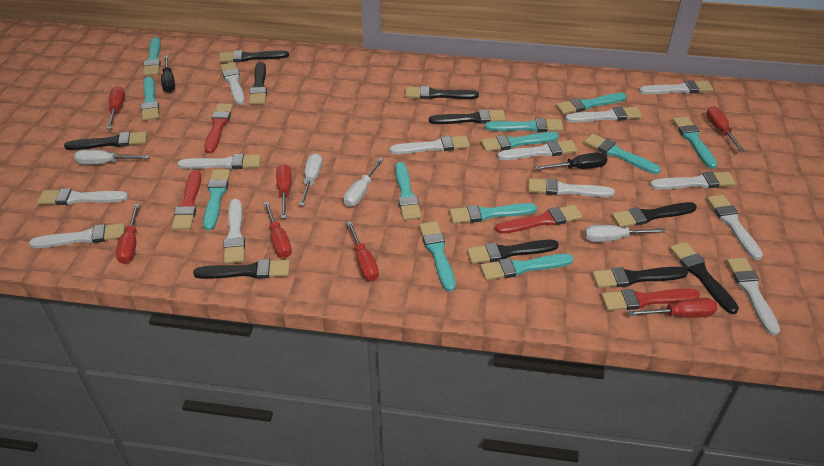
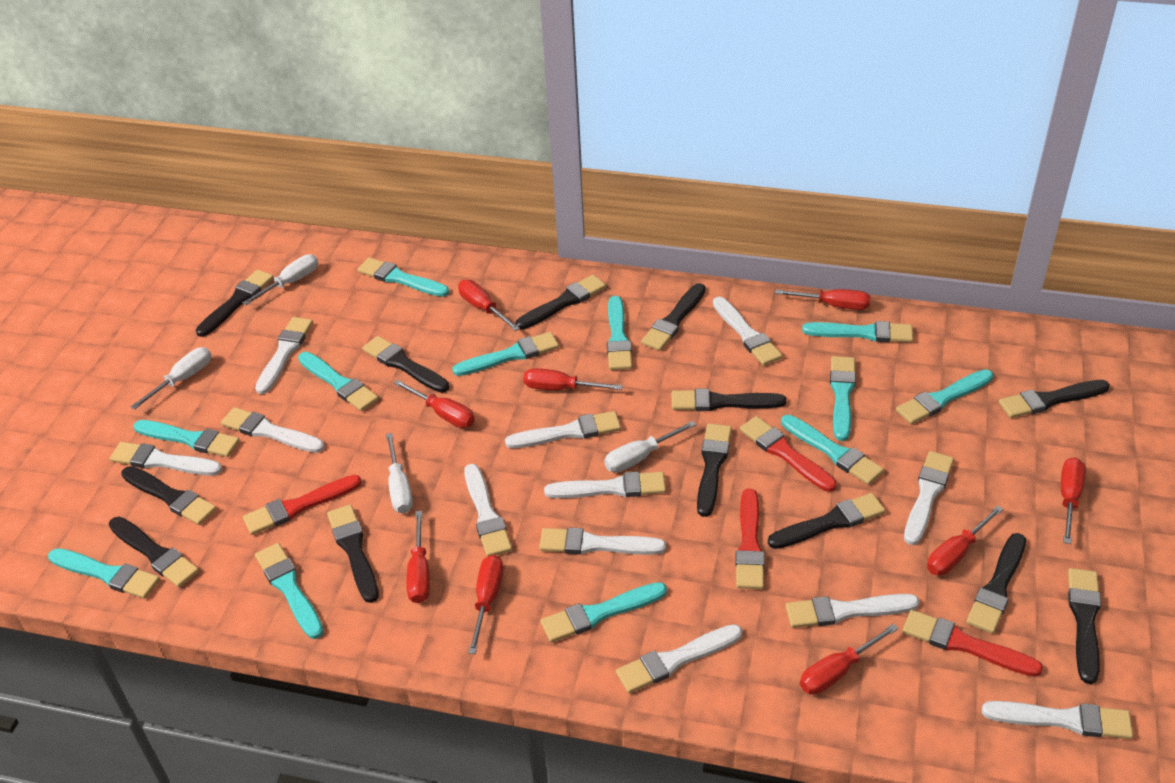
black brush: 10 -> 13
black screwdriver: 2 -> 0
red screwdriver: 7 -> 9
white brush: 13 -> 12

